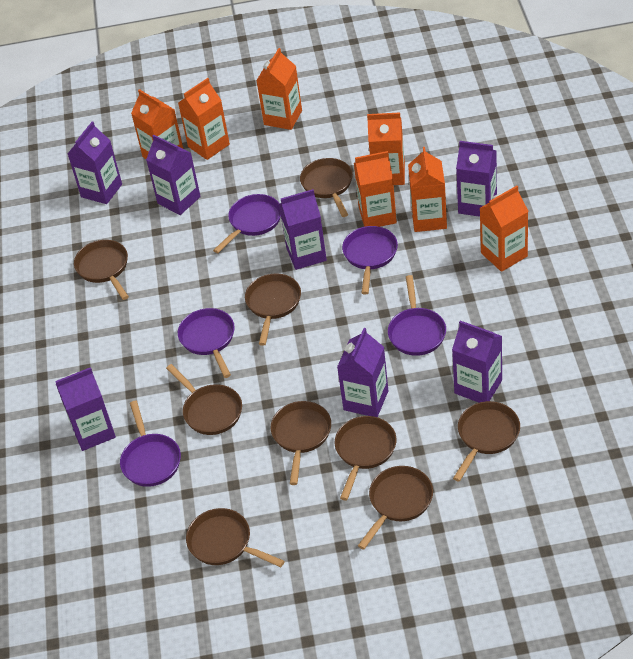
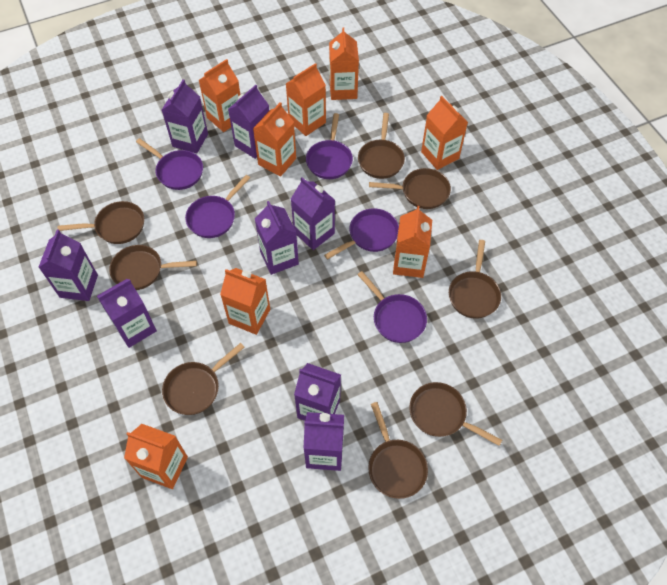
brown pan: 9 -> 8
orange carton: 7 -> 8
purple carton: 7 -> 8

